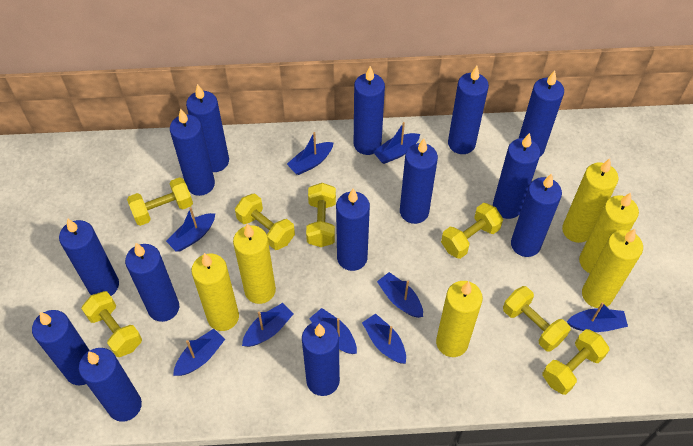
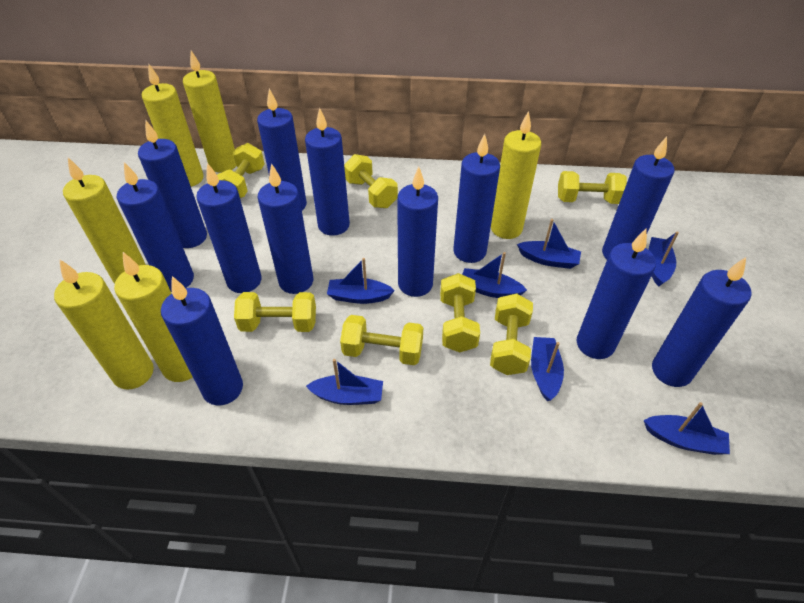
blue boat: 9 -> 7
blue candle: 14 -> 12

